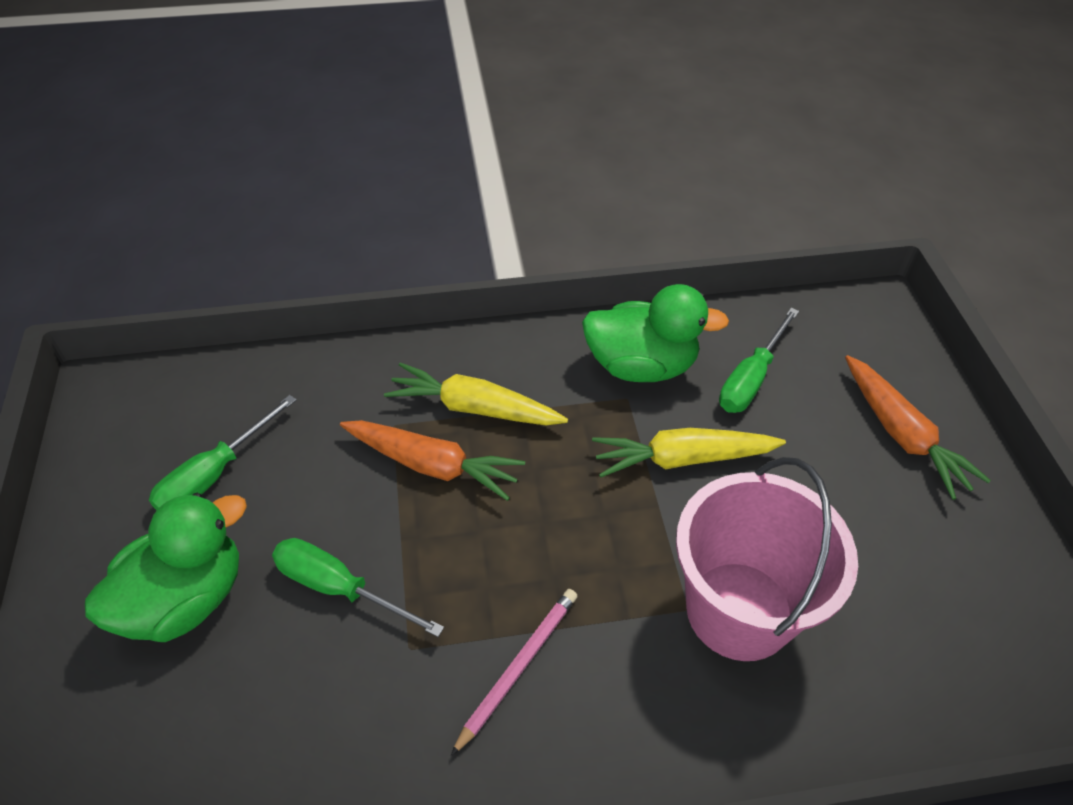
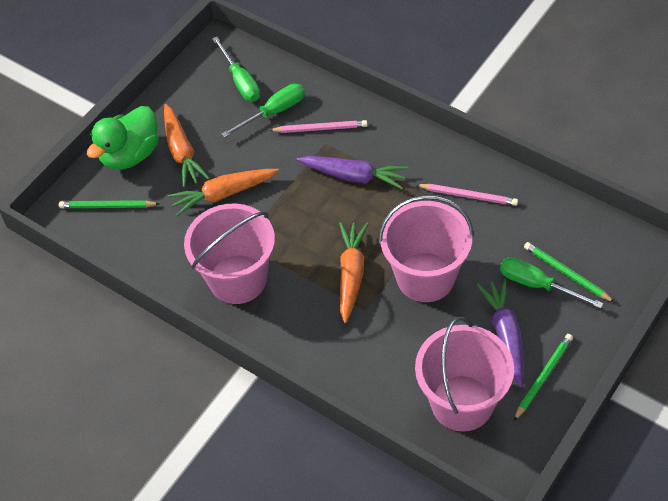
green duck: 2 -> 1
green pencil: 0 -> 3
orange carrot: 2 -> 3
pink bucket: 1 -> 3
pink pencil: 1 -> 2
purple carrot: 0 -> 2
yellow carrot: 2 -> 0

